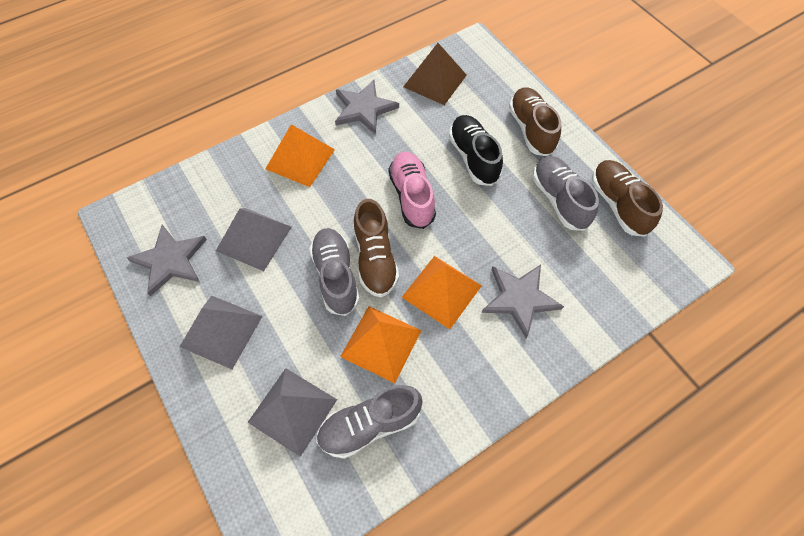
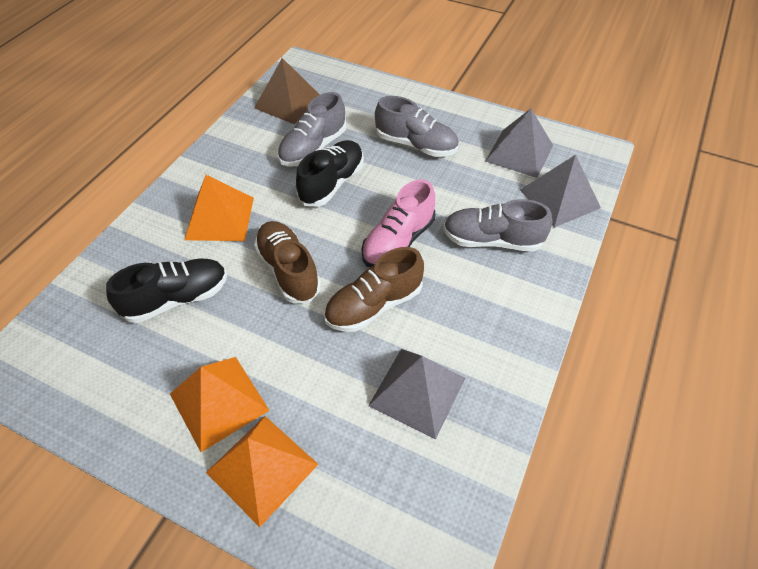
black shoe: 1 -> 2
brown shoe: 3 -> 2
grey star: 3 -> 0

